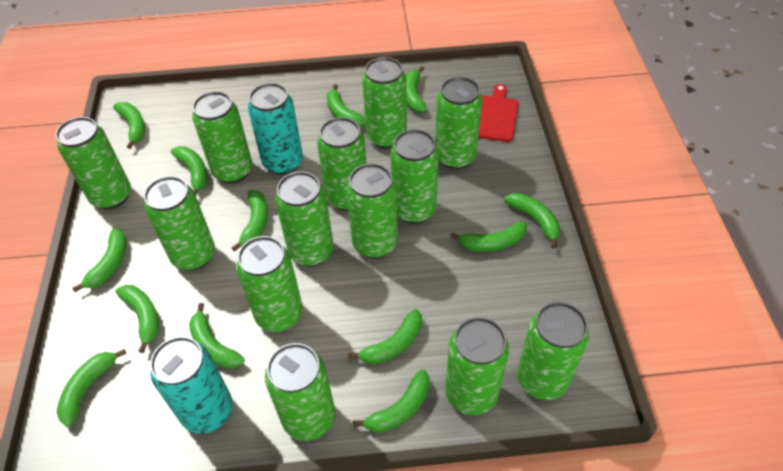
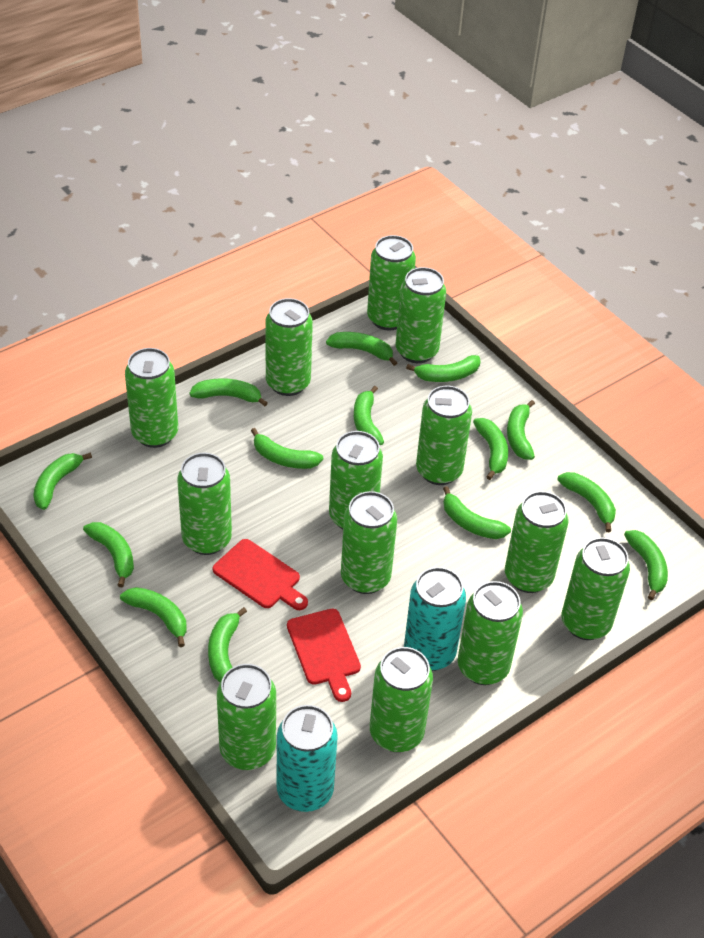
green banana: 13 -> 14
red cutting board: 1 -> 2

